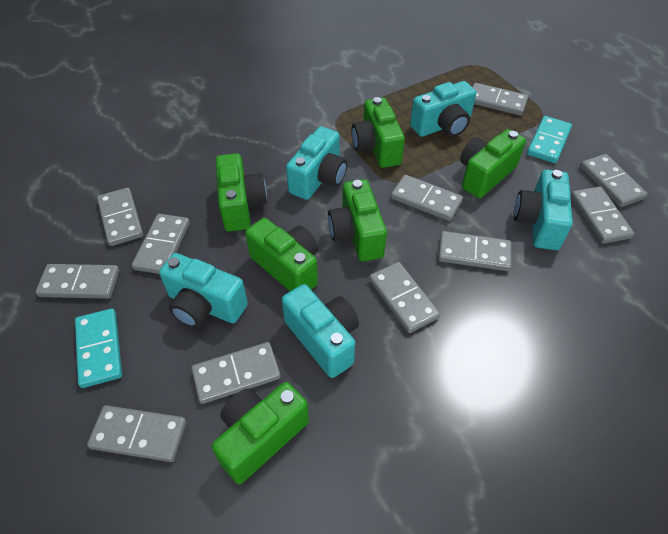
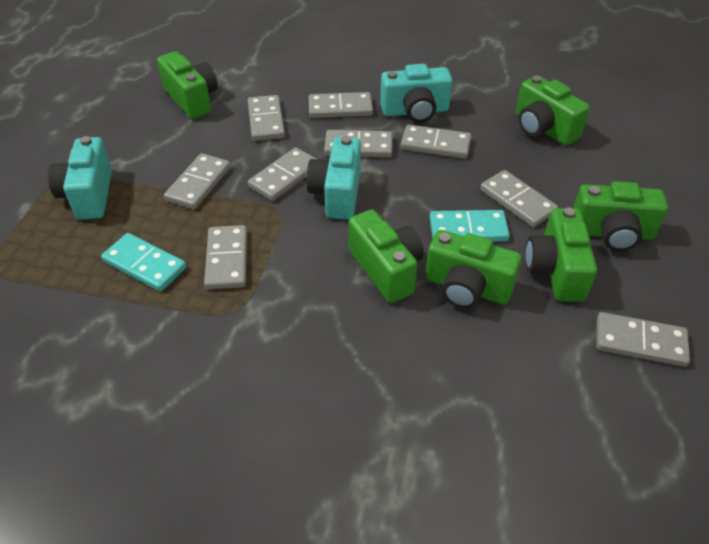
grey domino: 11 -> 9
turquoise camera: 5 -> 3

